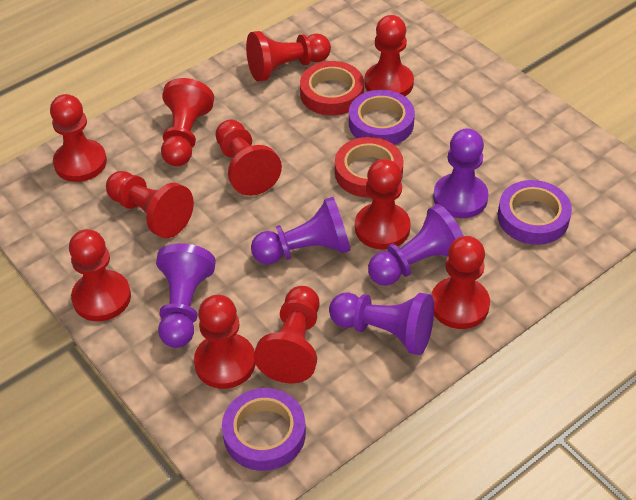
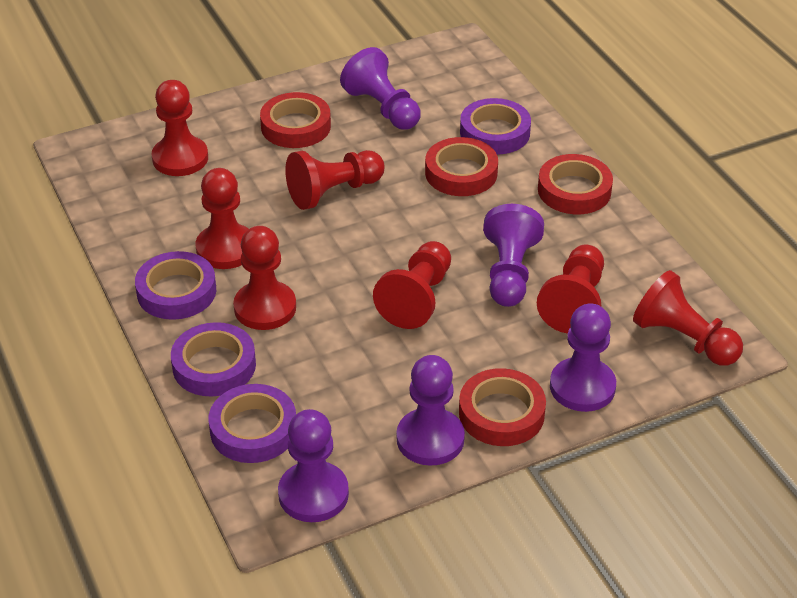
purple tape: 3 -> 4
red pawn: 11 -> 7
red tape: 2 -> 4

